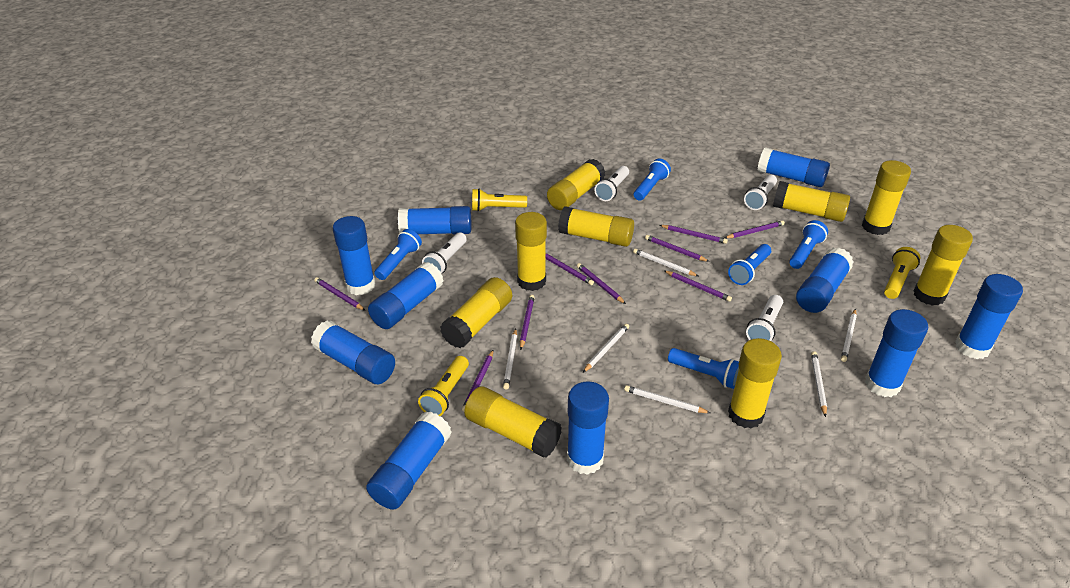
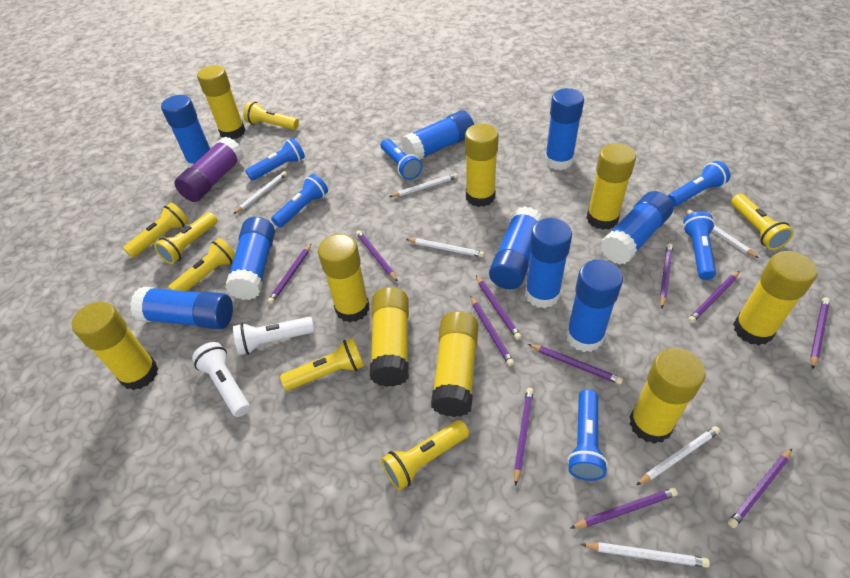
blue flashlight: 5 -> 6
blue glue stick: 10 -> 9
purple glue stick: 0 -> 1
purple pencil: 9 -> 11
white flashlight: 4 -> 2
yellow flashlight: 3 -> 7

